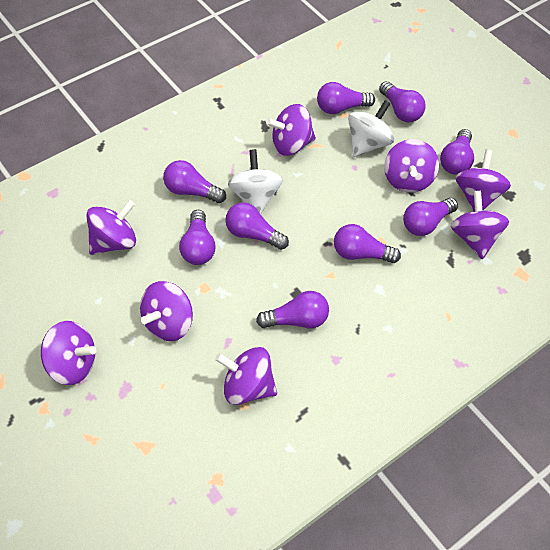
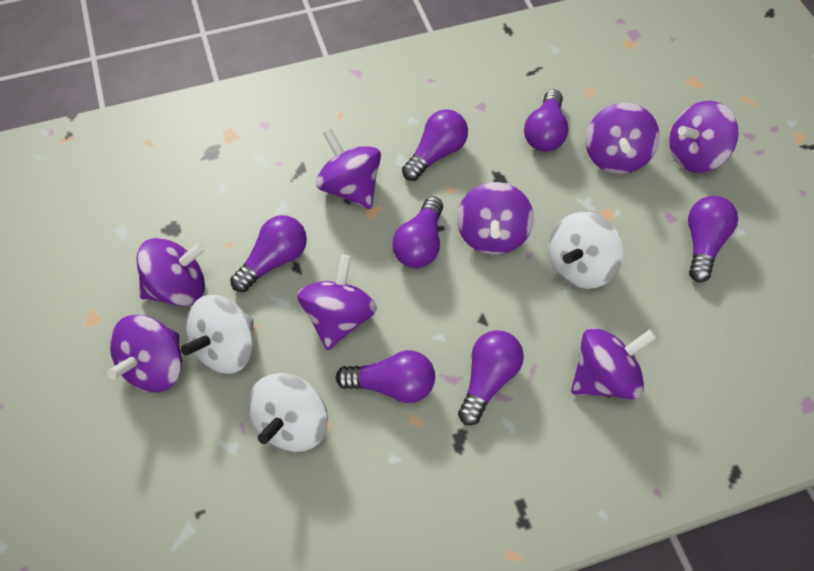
purple light bulb: 9 -> 7
white spinning top: 2 -> 3

